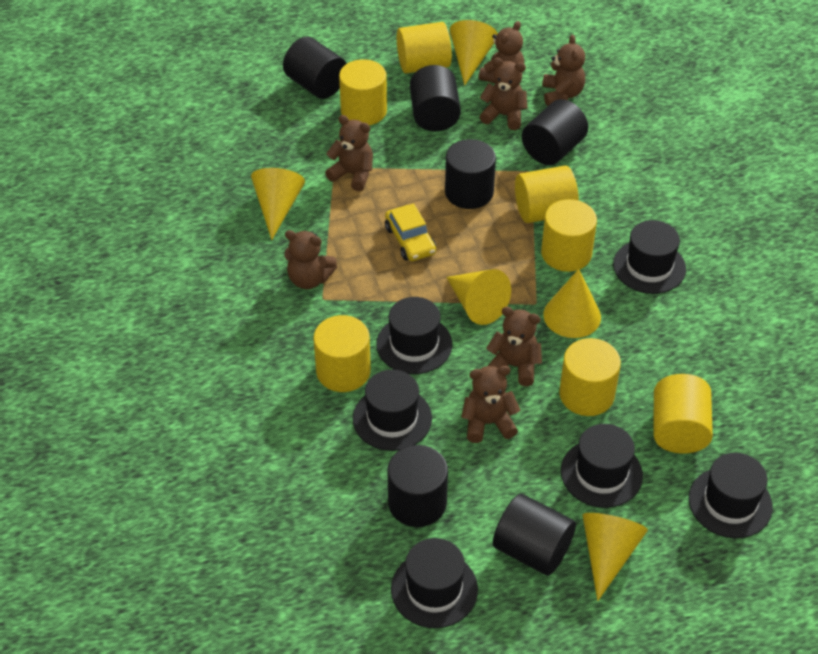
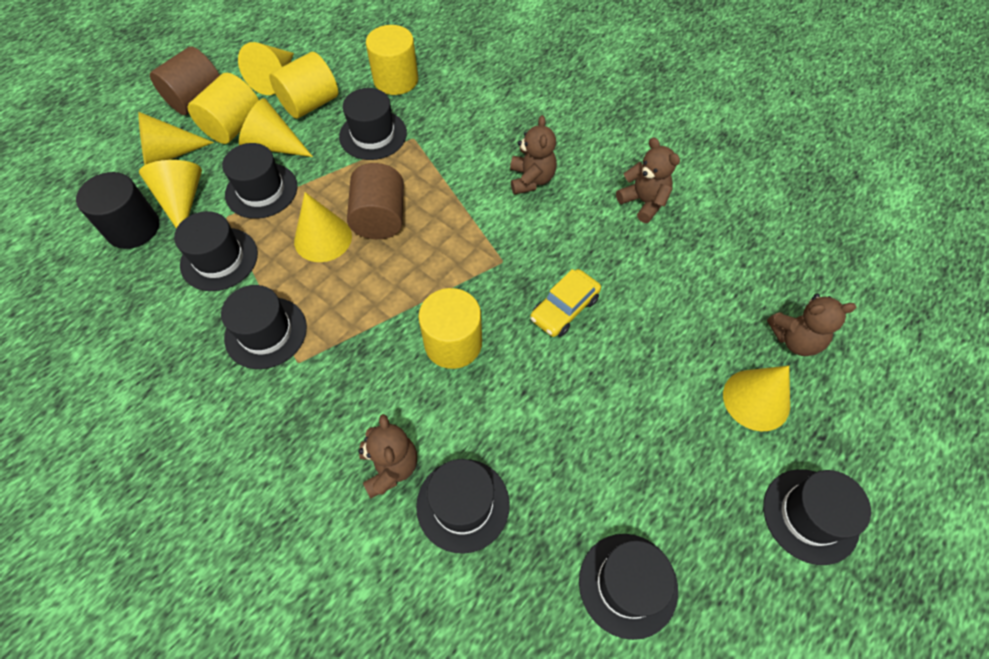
black cylinder: 6 -> 1
black hat: 6 -> 7
brown cylinder: 0 -> 2
brown teddy bear: 7 -> 4
yellow cone: 5 -> 6
yellow cylinder: 7 -> 4

